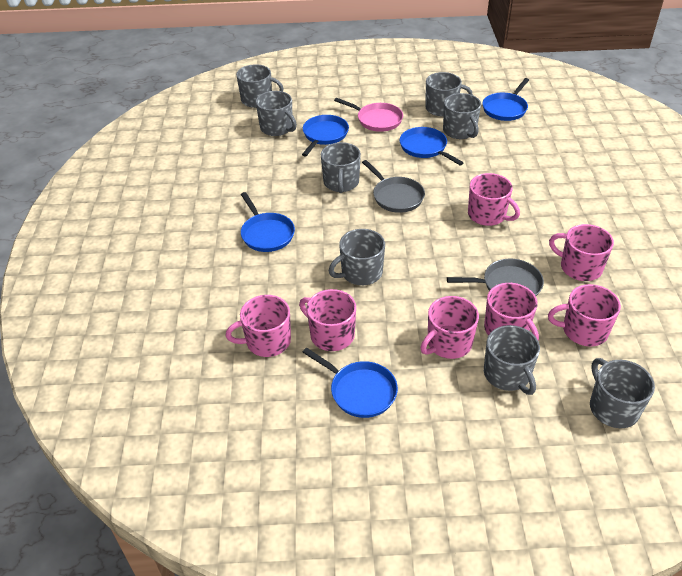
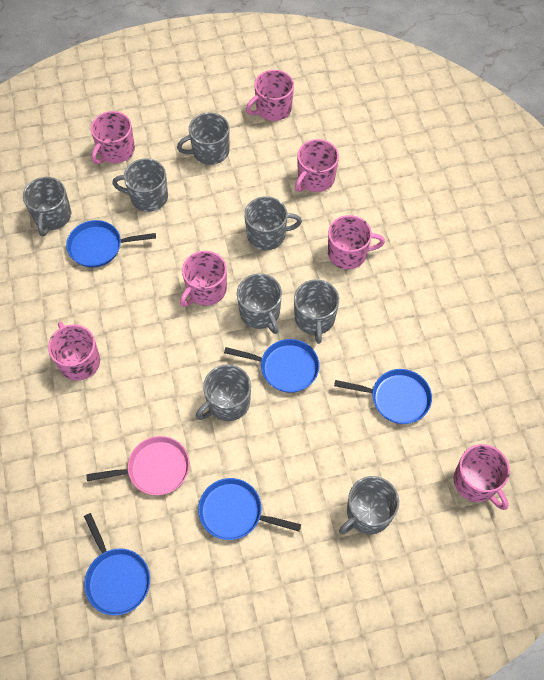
grey pan: 2 -> 0

